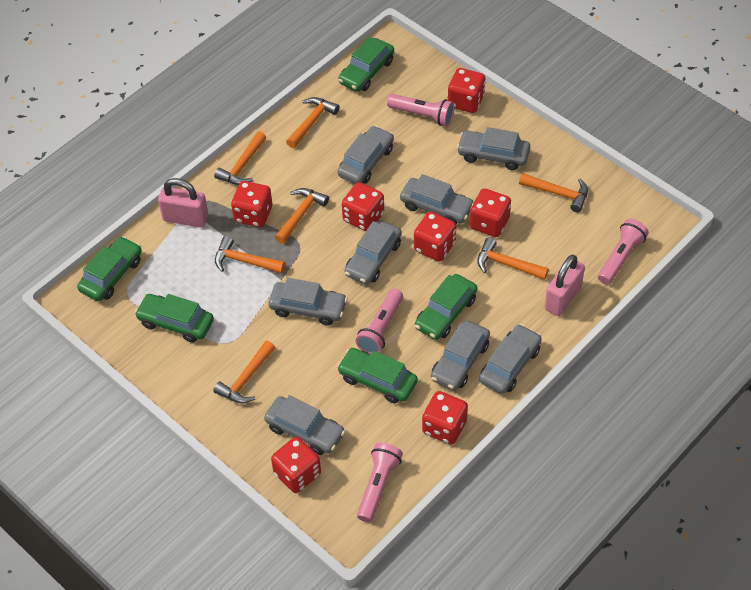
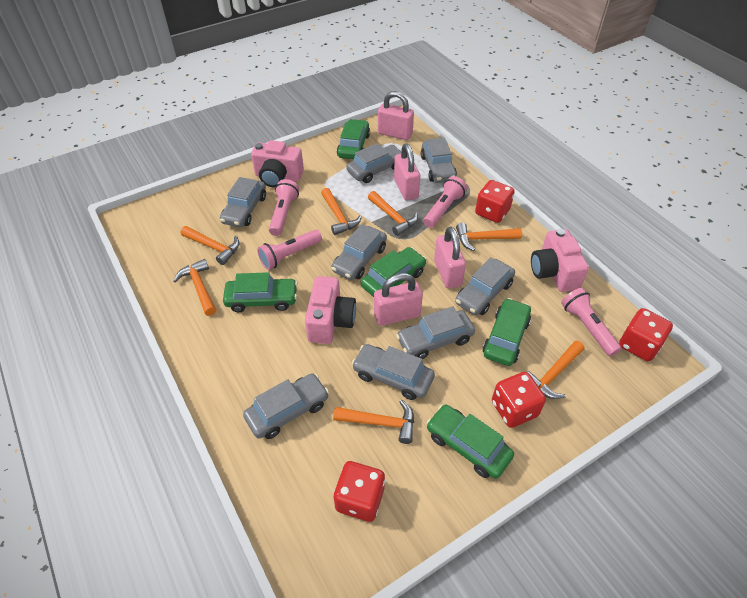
pink camera: 0 -> 3
pink padlock: 2 -> 4
red dice: 7 -> 4

